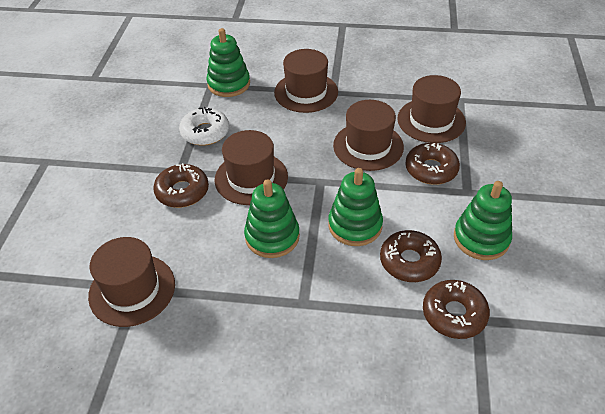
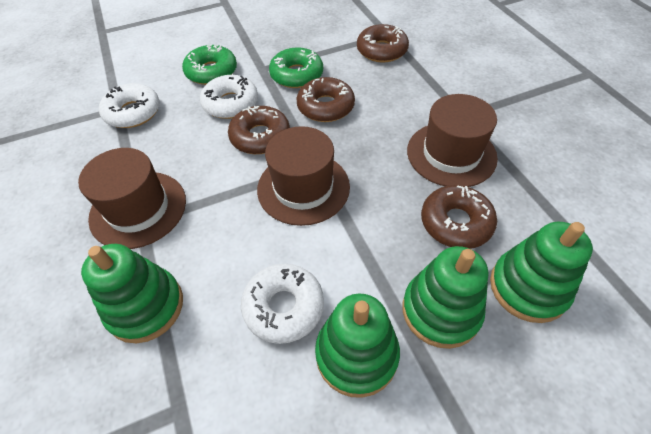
brown hat: 5 -> 3
green donut: 0 -> 2
white donut: 1 -> 3

